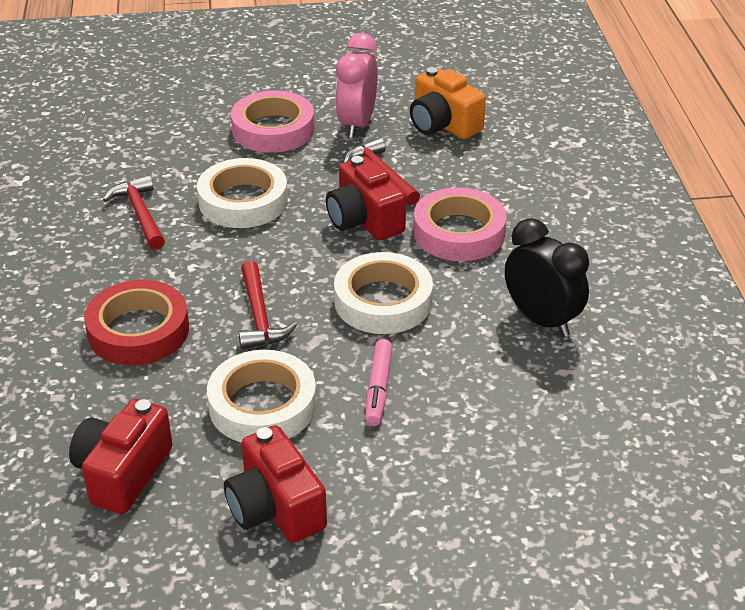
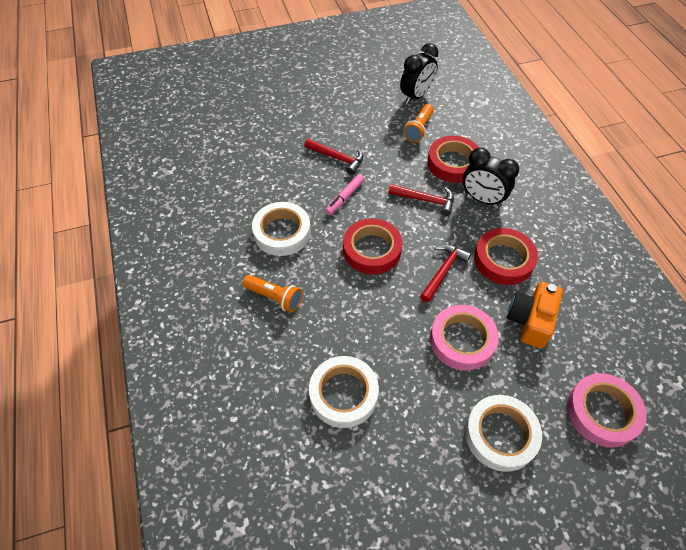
black clock: 1 -> 2
orange flashlight: 0 -> 2
pink clock: 1 -> 0
red camera: 3 -> 0
red tape: 1 -> 3

